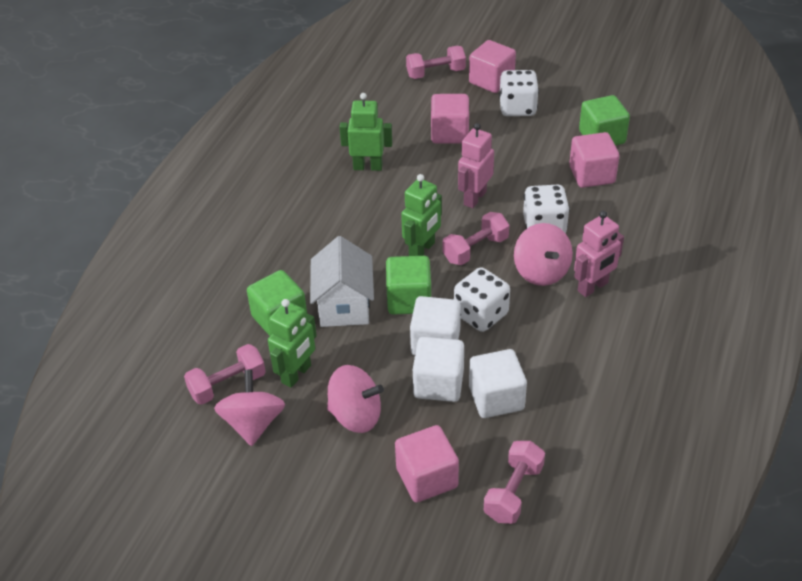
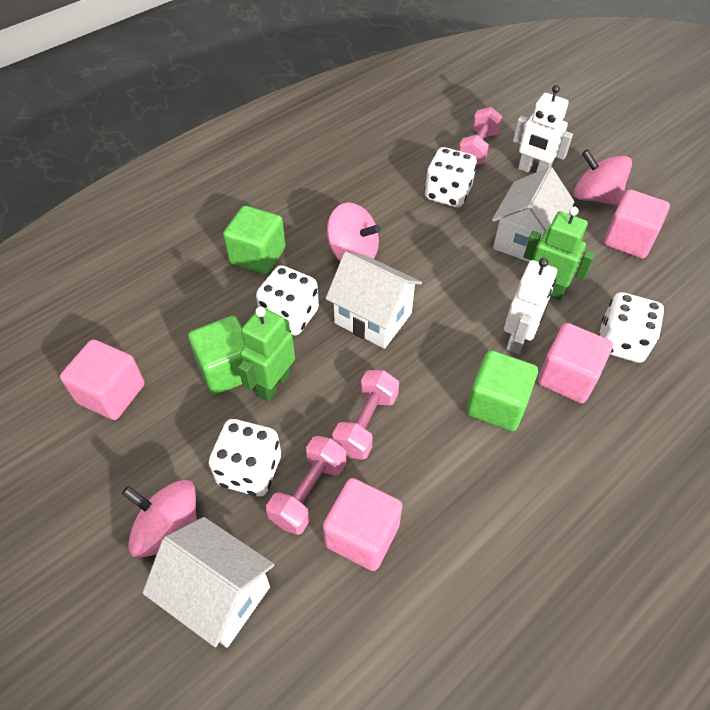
green robot: 3 -> 2
pink dumbbell: 4 -> 3
pink robot: 2 -> 0
white cube: 3 -> 0
white dice: 3 -> 4
white house: 1 -> 3
white robot: 0 -> 2

